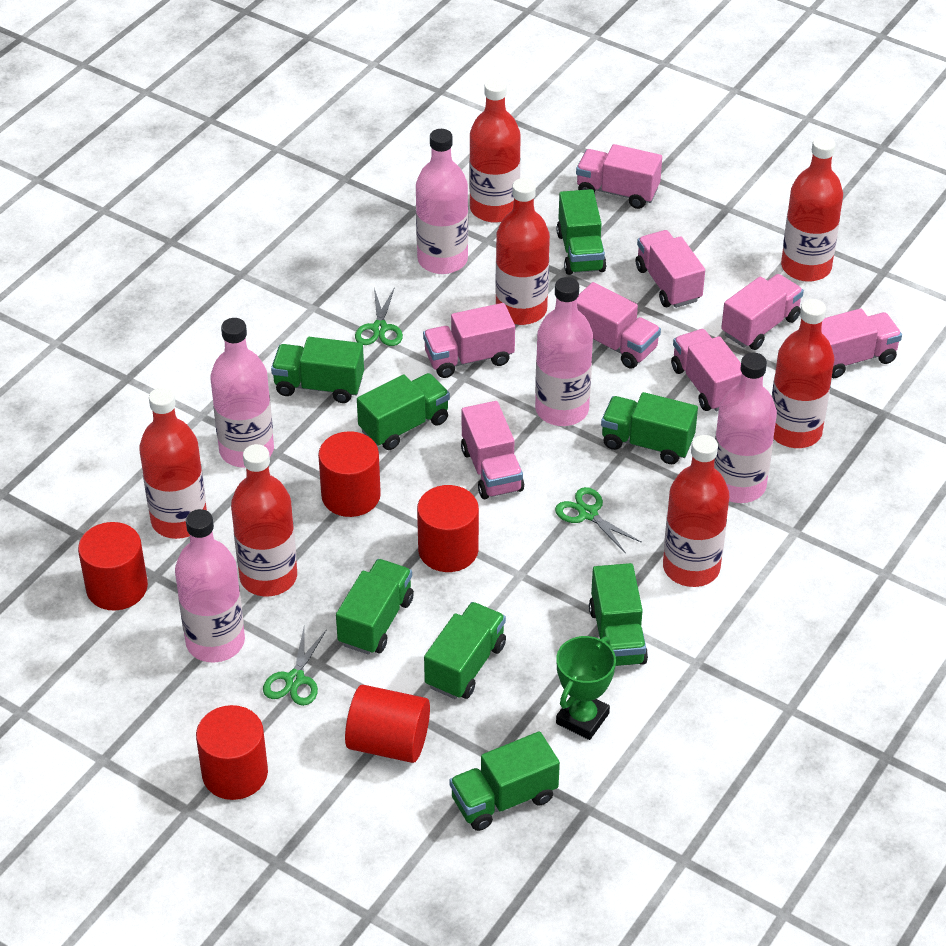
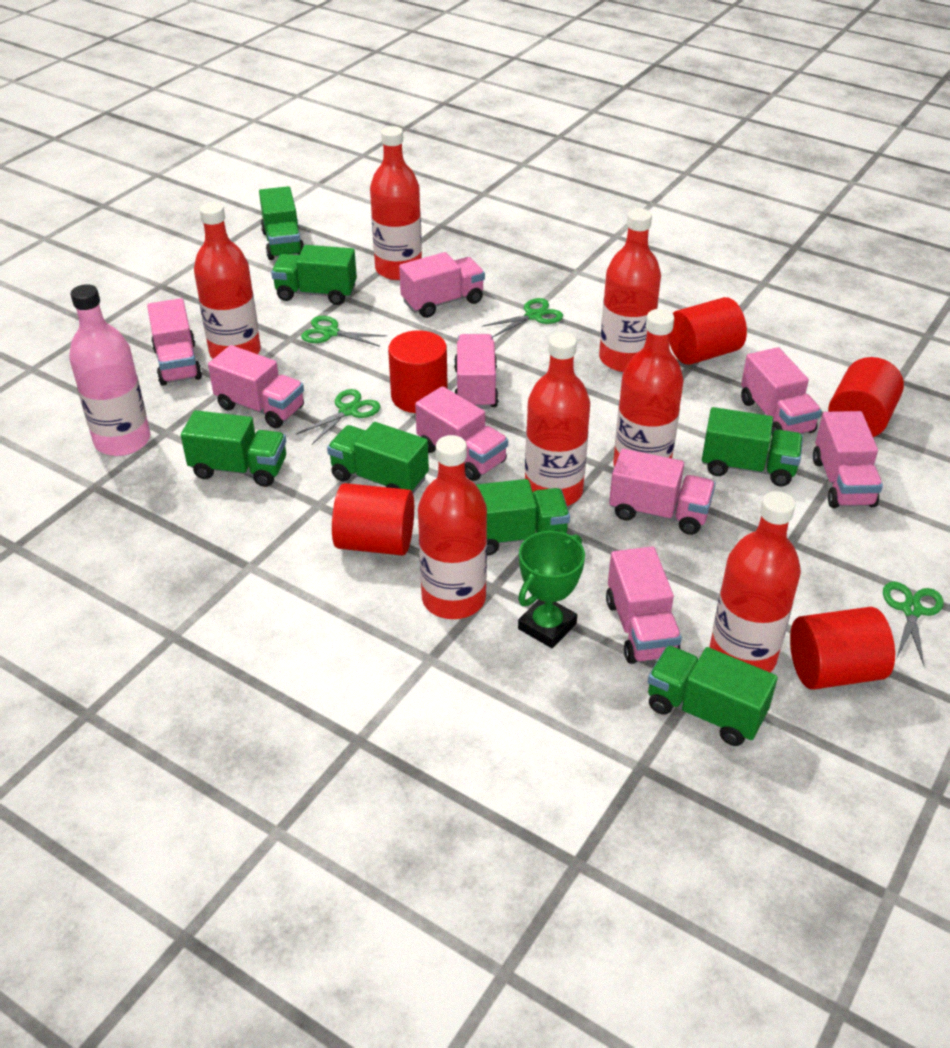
green scissors: 3 -> 4
green truck: 8 -> 7
pink bottle: 5 -> 1
pink truck: 8 -> 9

